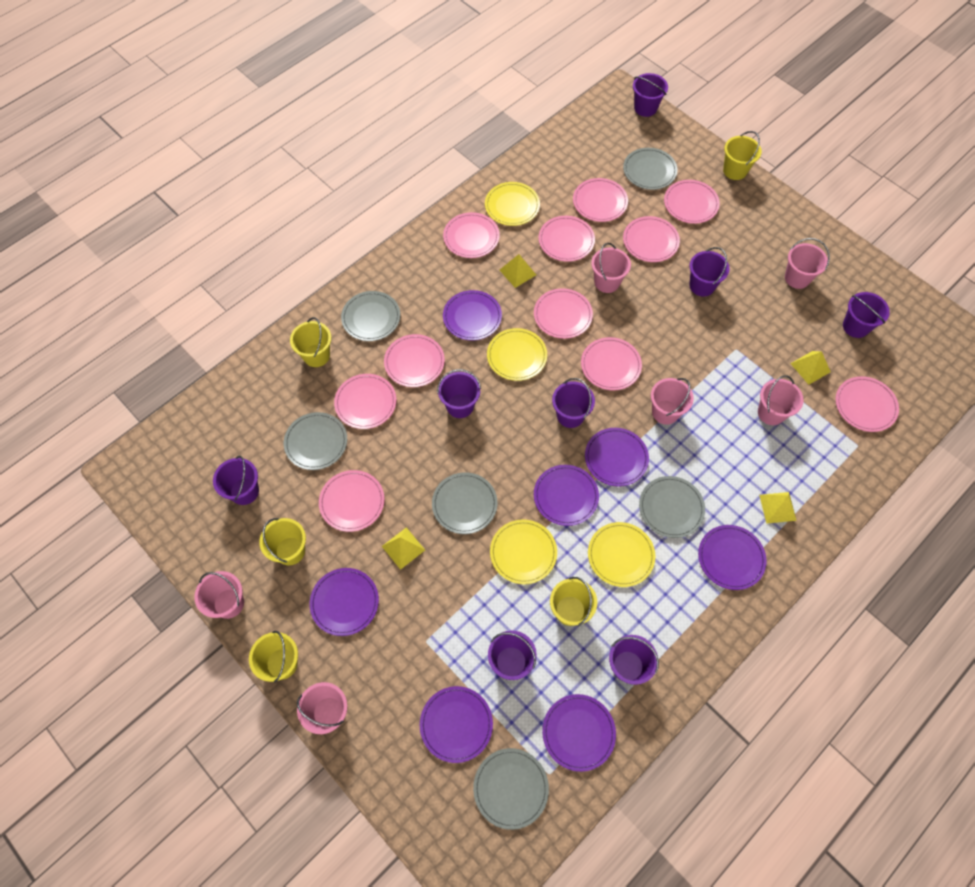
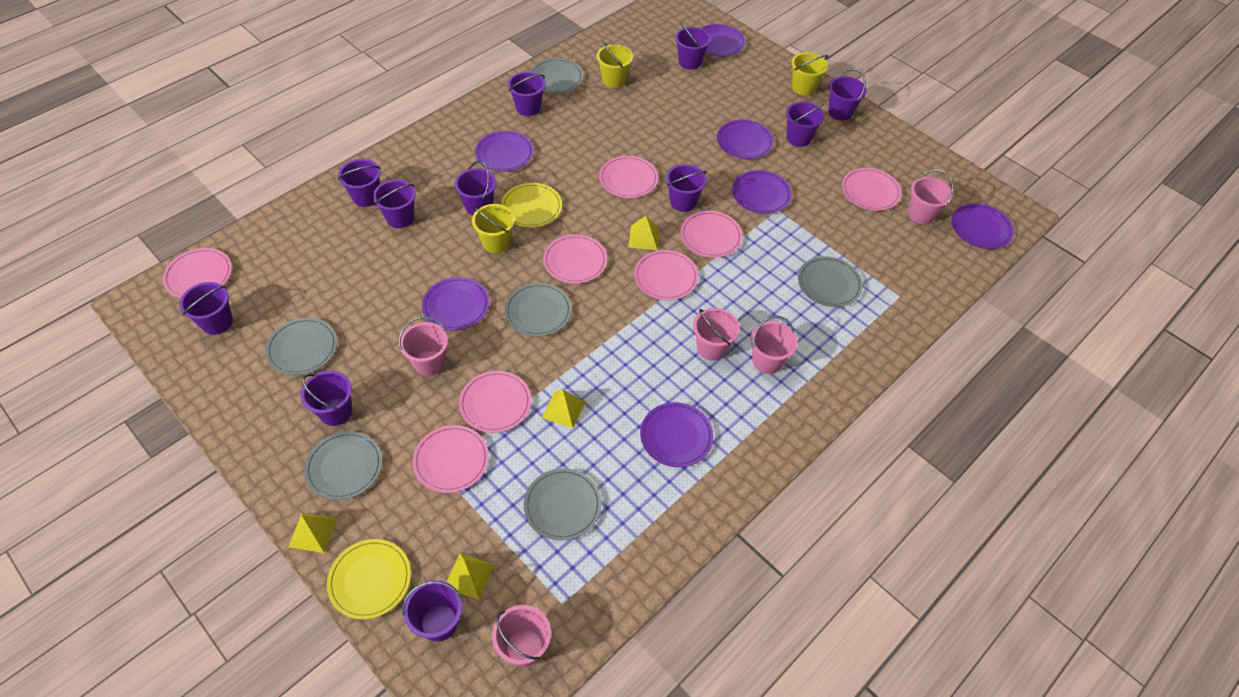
pink bucket: 6 -> 5
pink plate: 11 -> 8
purple bucket: 8 -> 11
yellow bucket: 5 -> 3
yellow plate: 4 -> 2

